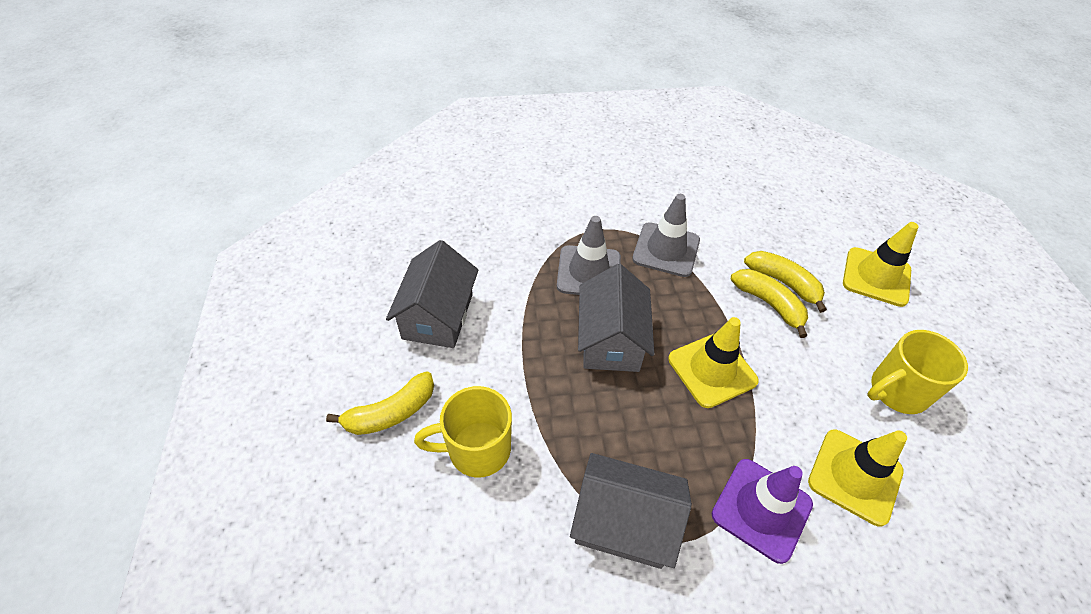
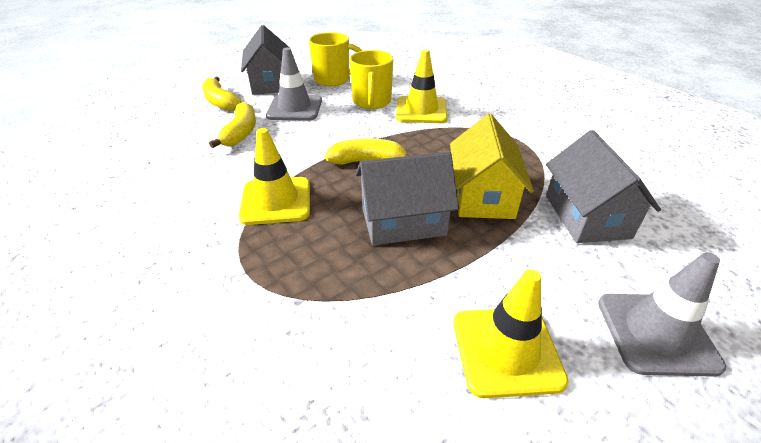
purple traffic cone: 1 -> 0
yellow house: 0 -> 1

